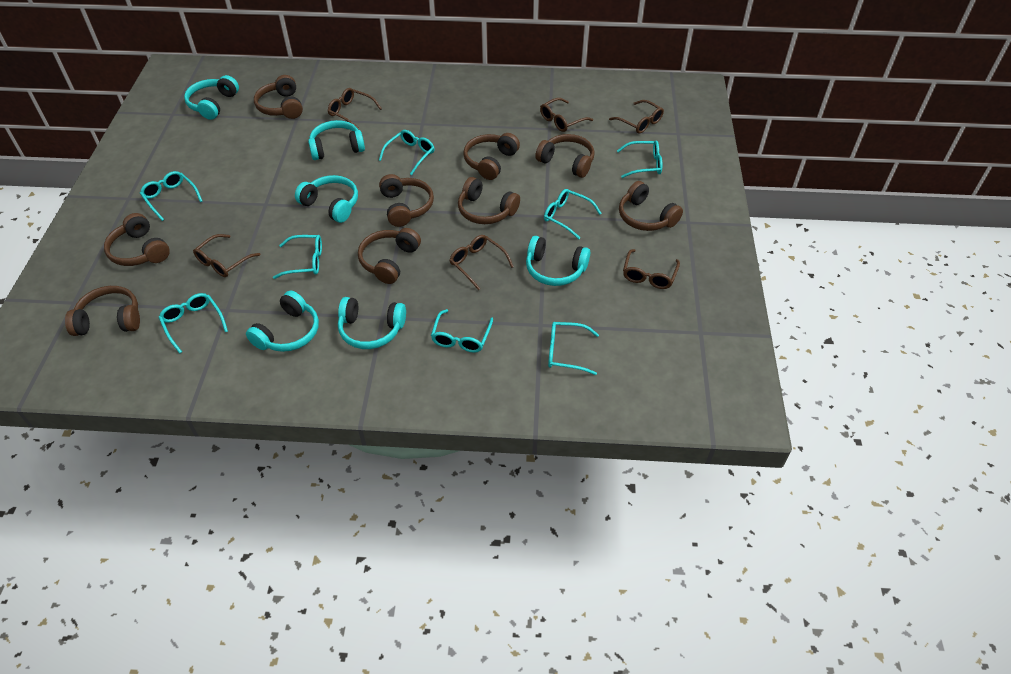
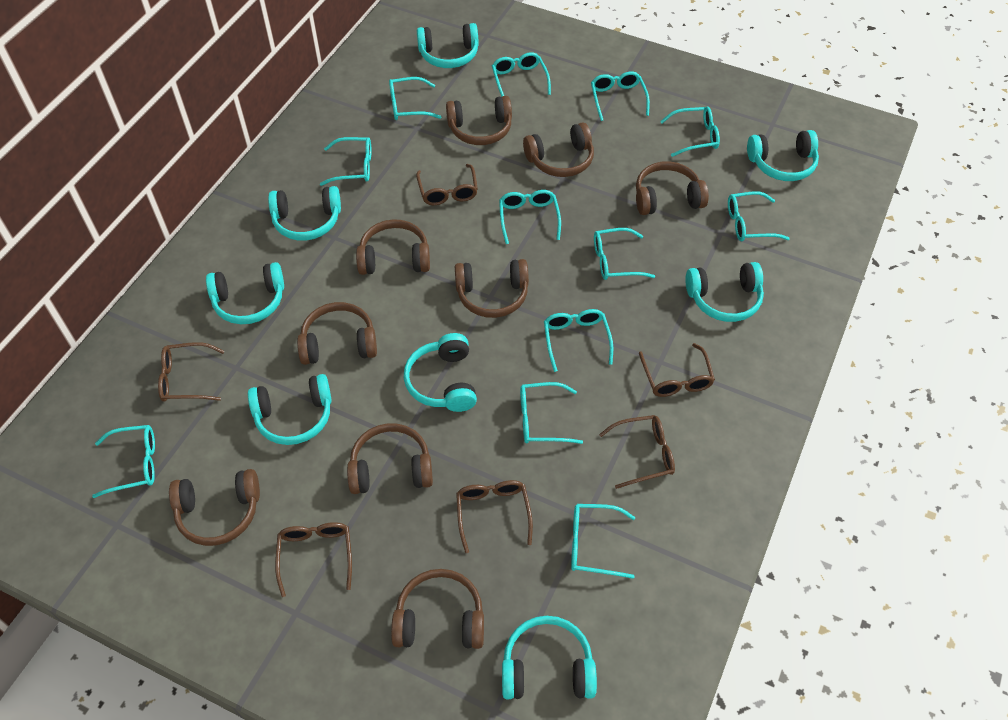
turquoise glasses: 8 -> 12
turquoise headphones: 6 -> 8

